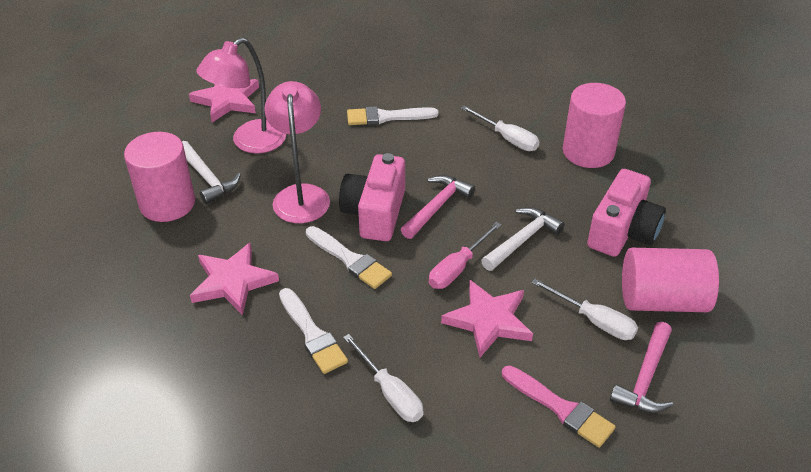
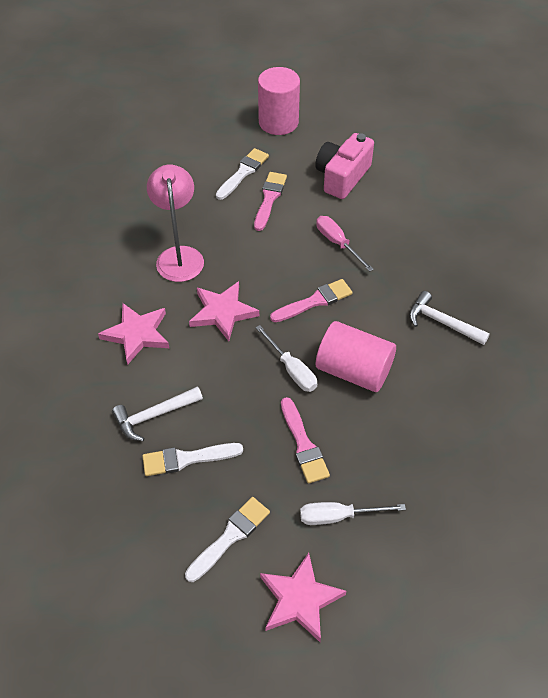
pink brush: 1 -> 3
pink camera: 2 -> 1
pink cylinder: 3 -> 2
pink hammer: 2 -> 0
pink lamp: 2 -> 1
white screwdriver: 3 -> 2

